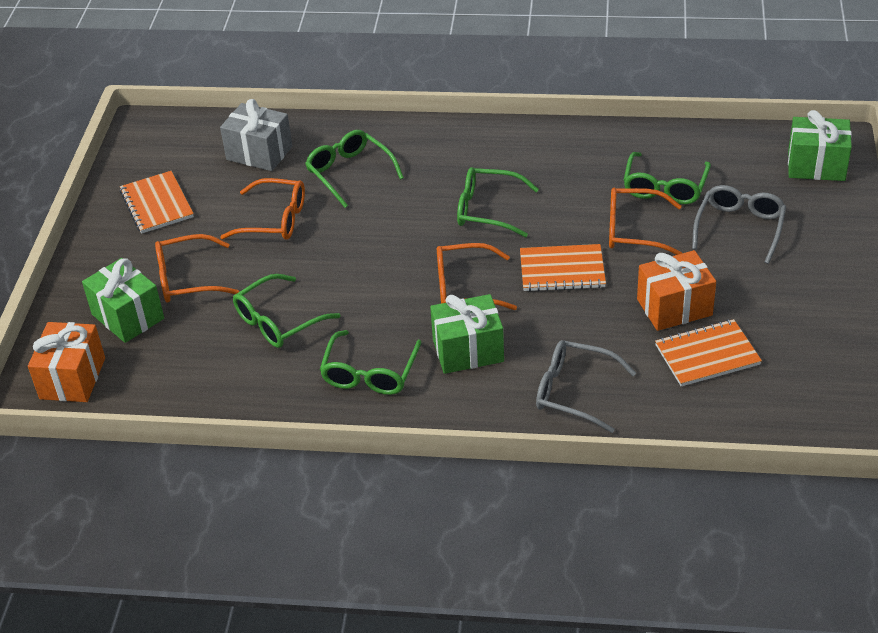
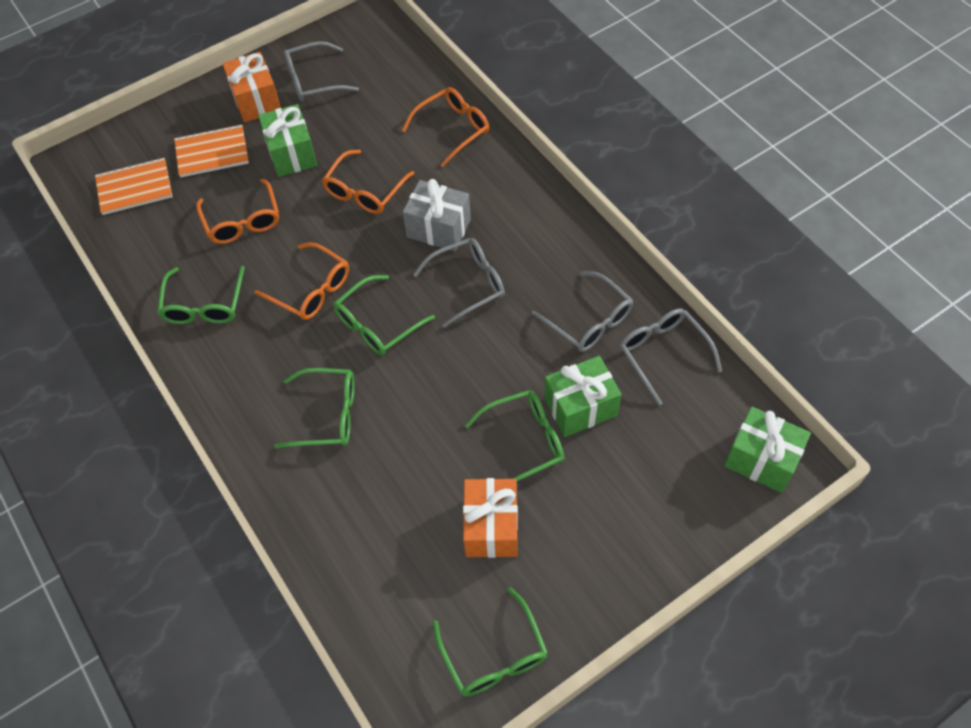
grey glasses: 2 -> 4
orange notebook: 3 -> 2

